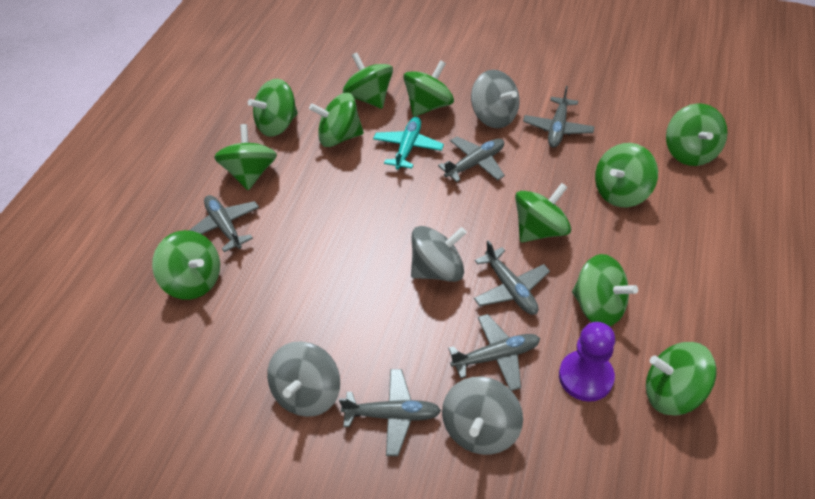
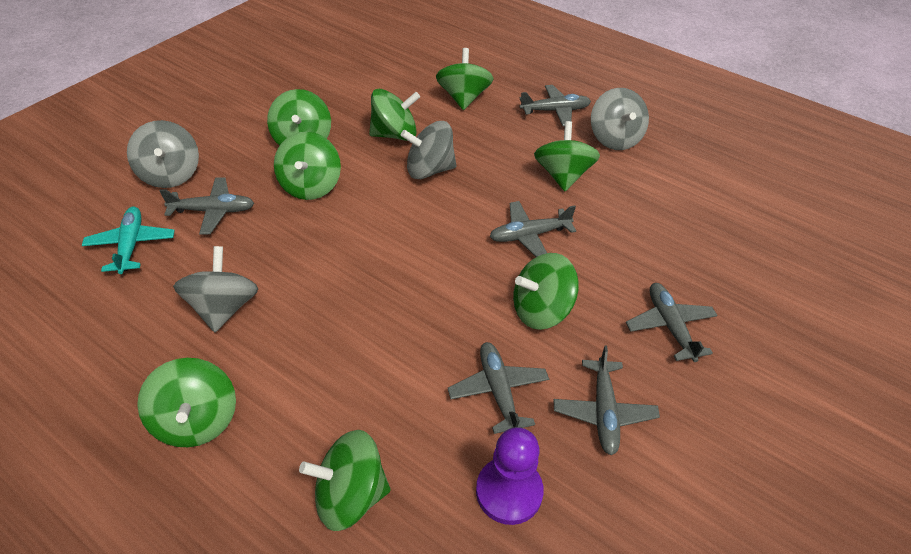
green spinning top: 11 -> 8

